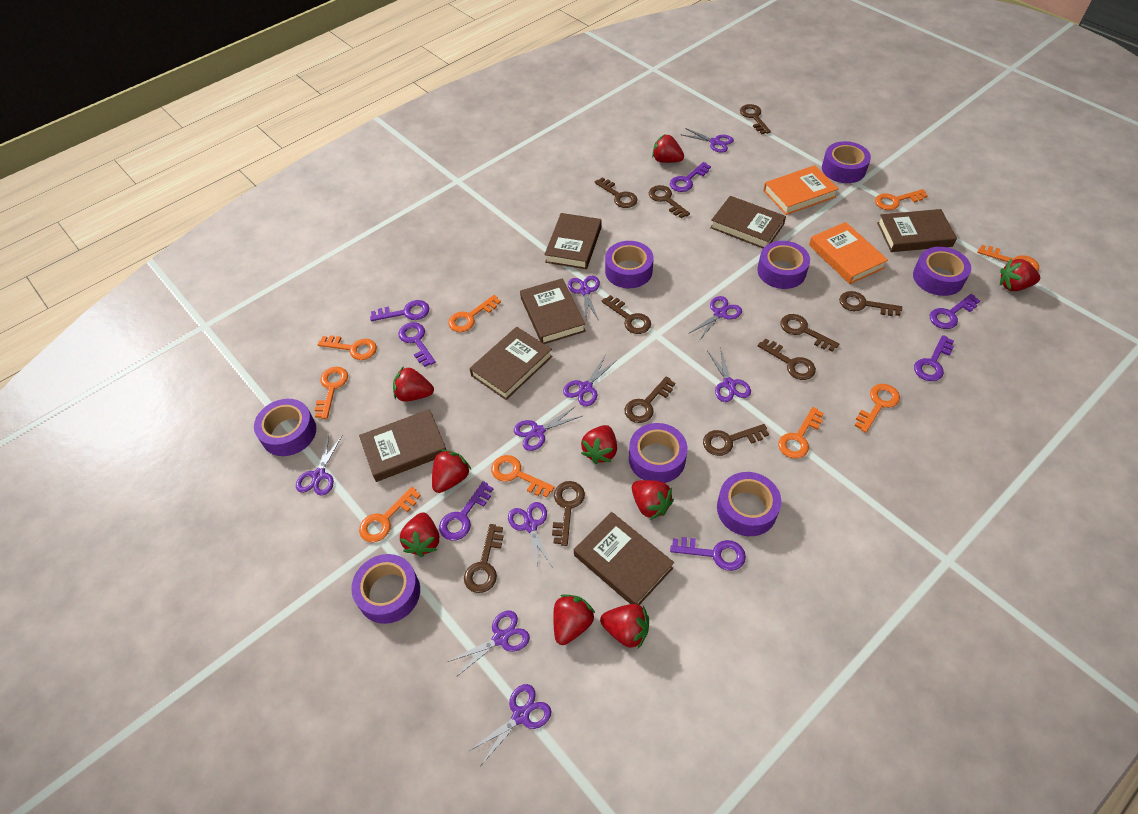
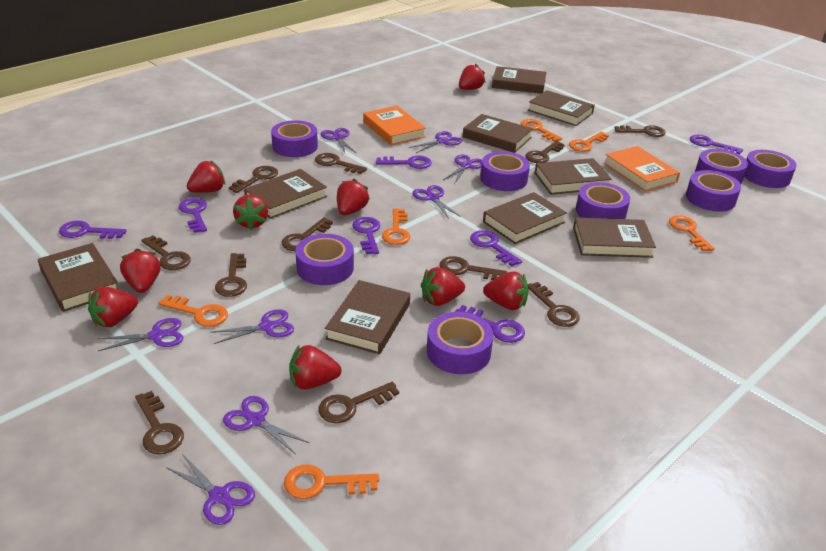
brown book: 7 -> 9
orange key: 9 -> 6
purple scissors: 10 -> 8

